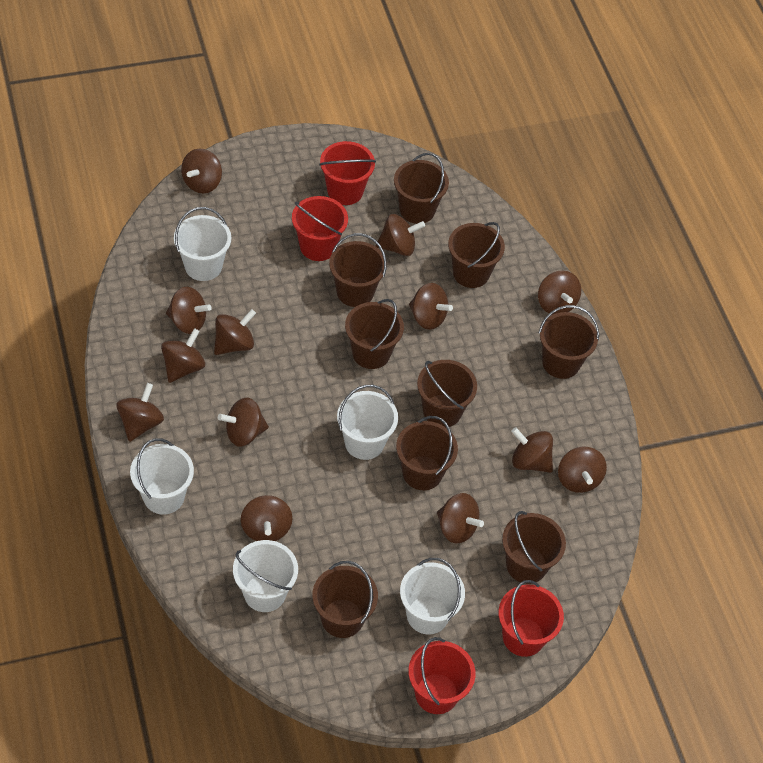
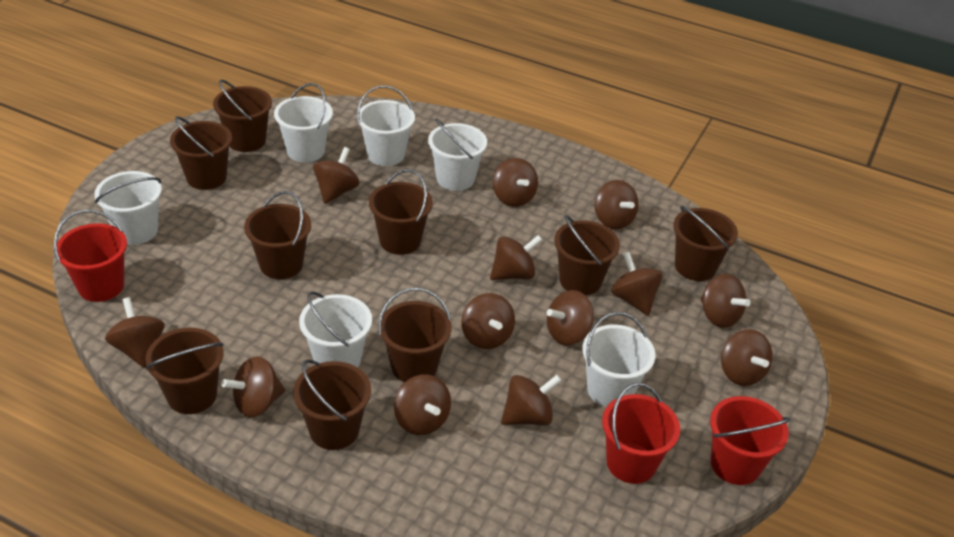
red bucket: 4 -> 3
white bucket: 5 -> 6

